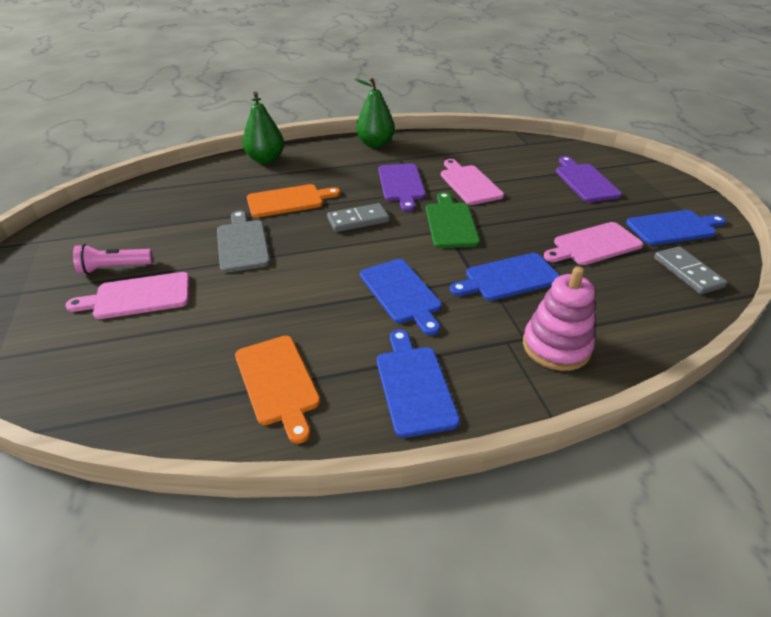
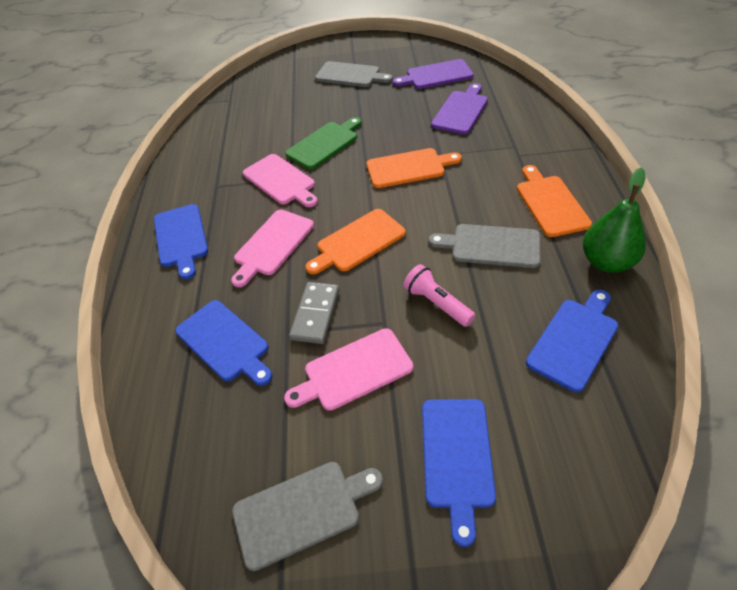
green pear: 2 -> 1
grey cutting board: 1 -> 3
grey domino: 2 -> 1
orange cutting board: 2 -> 3
pink stacking toy: 1 -> 0

